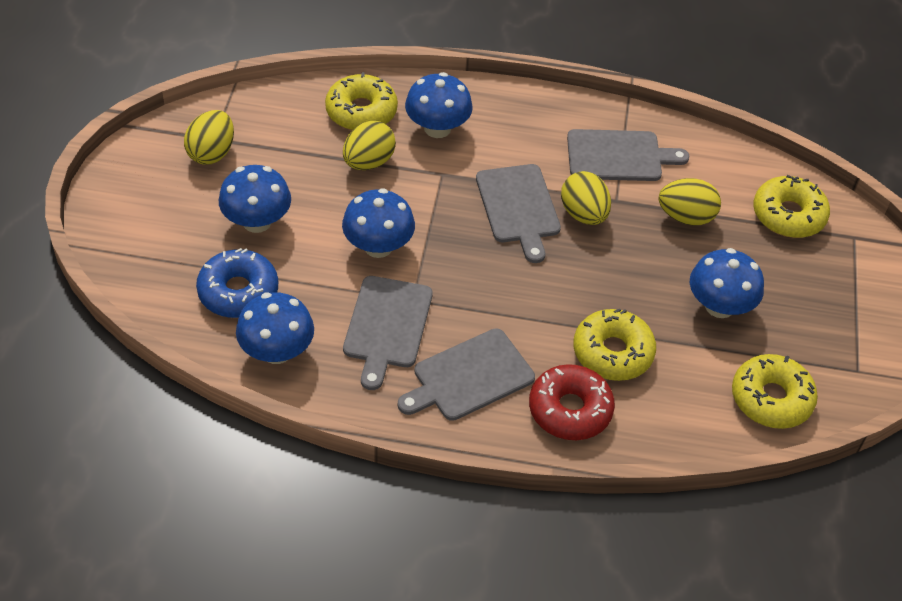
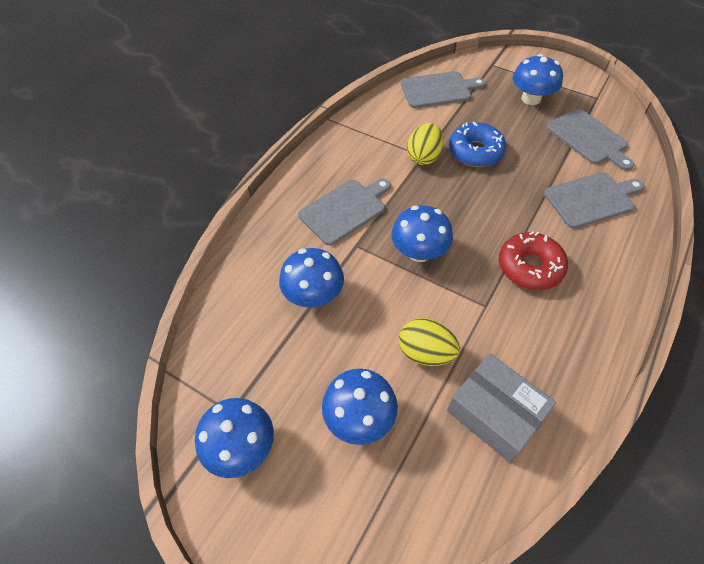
grey box: 0 -> 1
yellow donut: 4 -> 0
yellow egg: 4 -> 2

